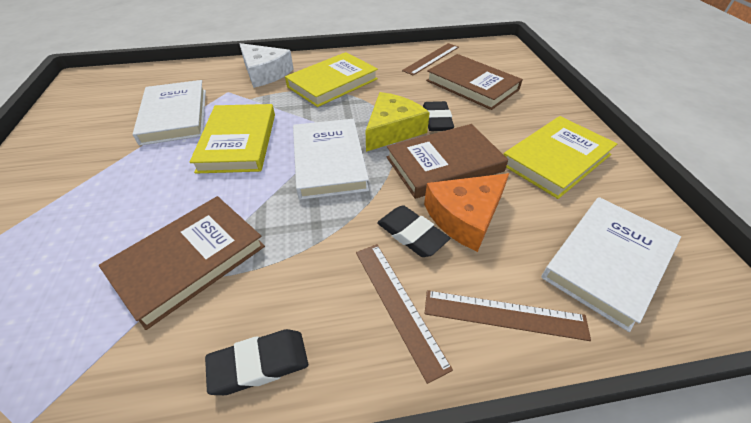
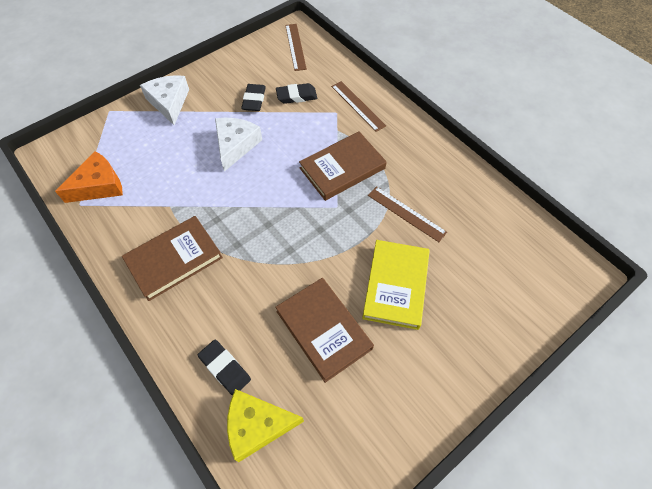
white book: 3 -> 0
white cheese: 1 -> 2
yellow book: 3 -> 1

